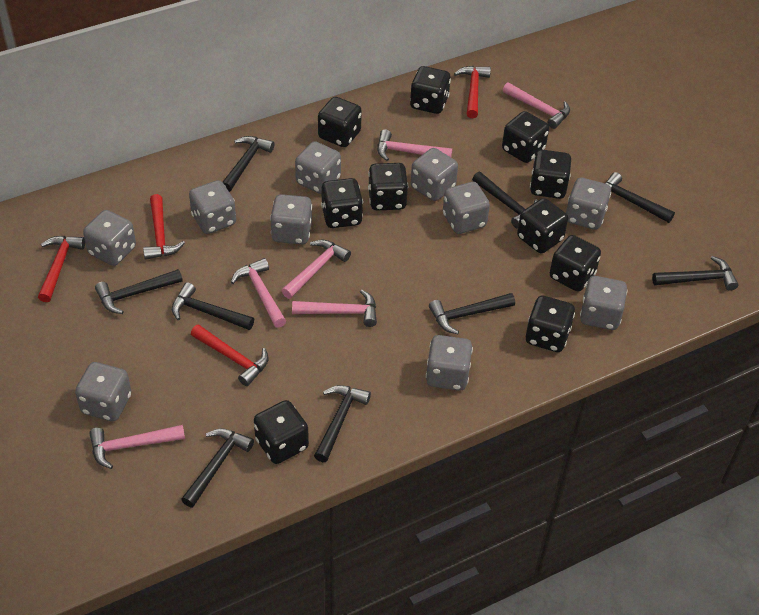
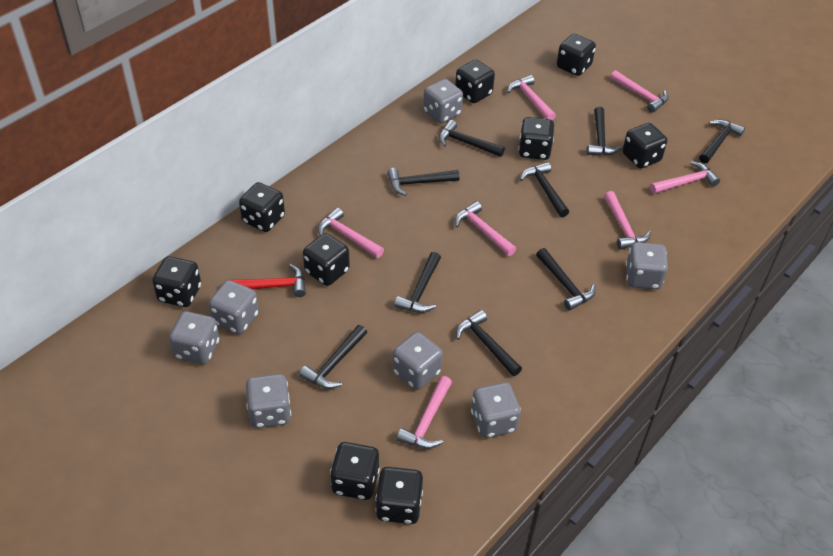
black dice: 10 -> 9
grey dice: 10 -> 7
pink hammer: 6 -> 7
red hammer: 4 -> 1

